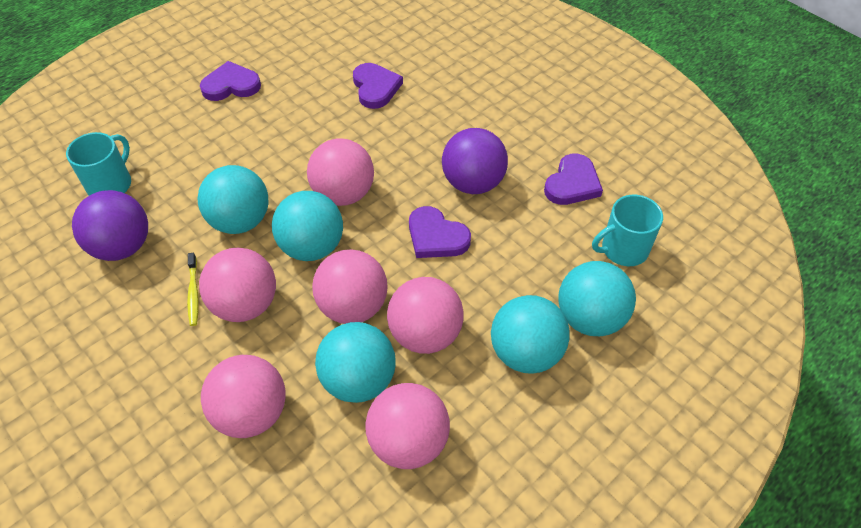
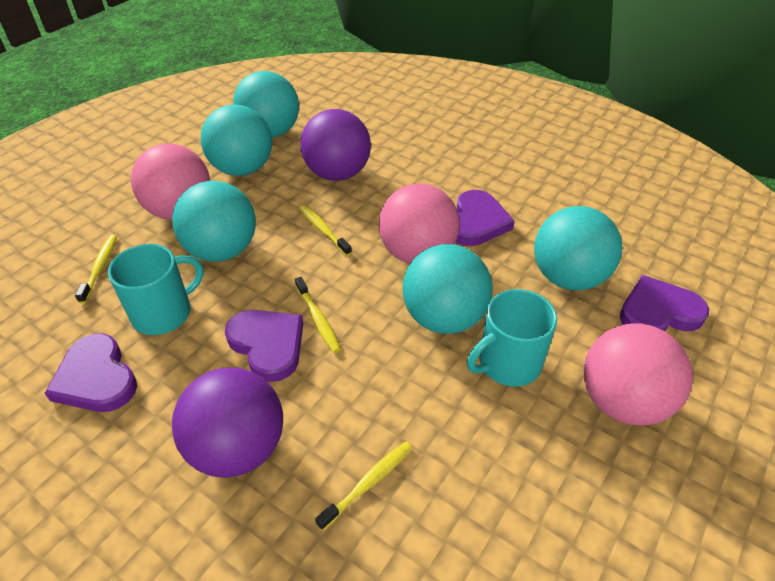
pink ball: 6 -> 3
yellow toothbrush: 1 -> 4

